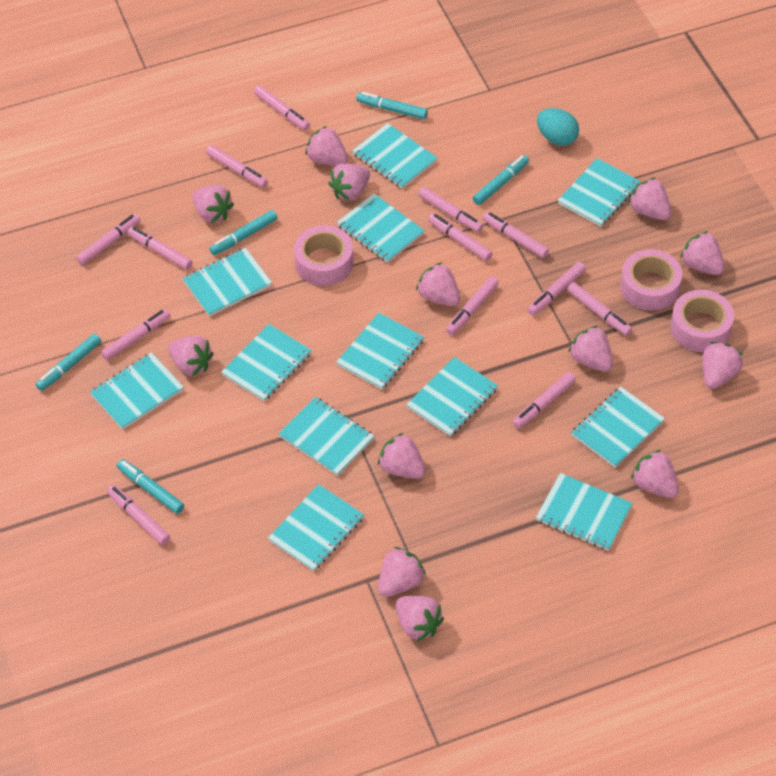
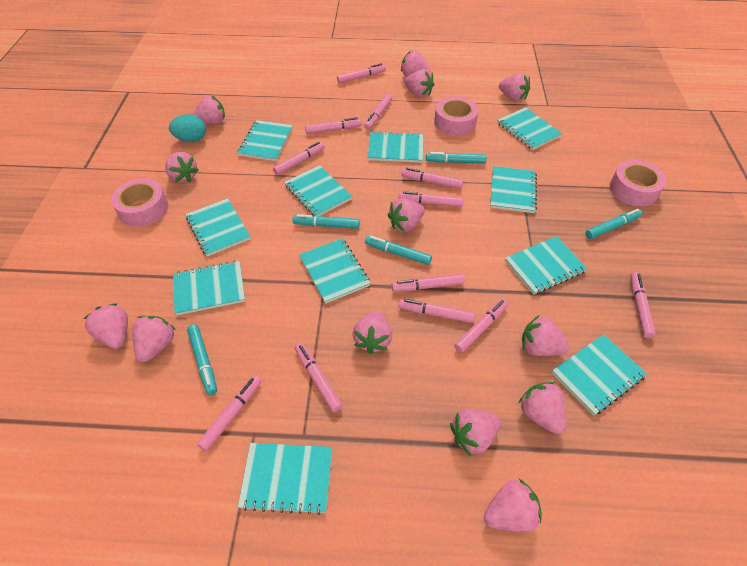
pink marker: 13 -> 12
turquoise notebook: 12 -> 11

